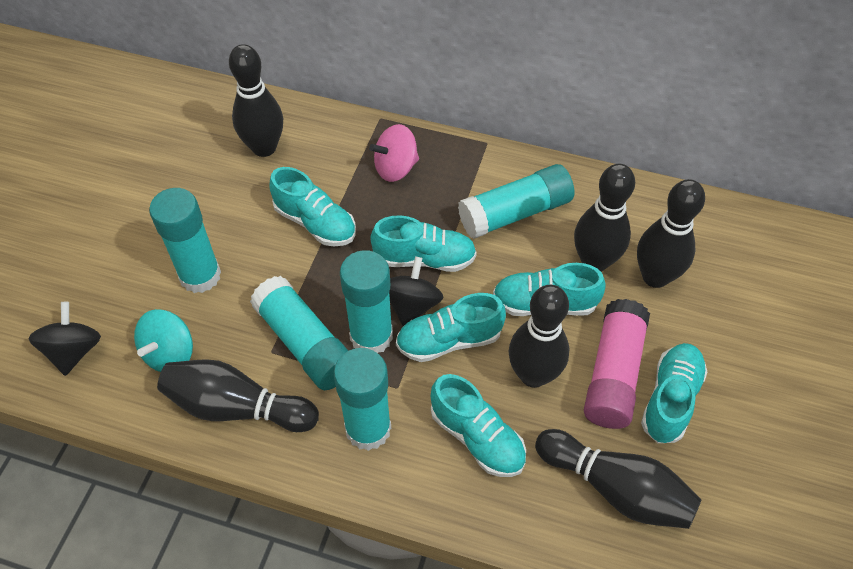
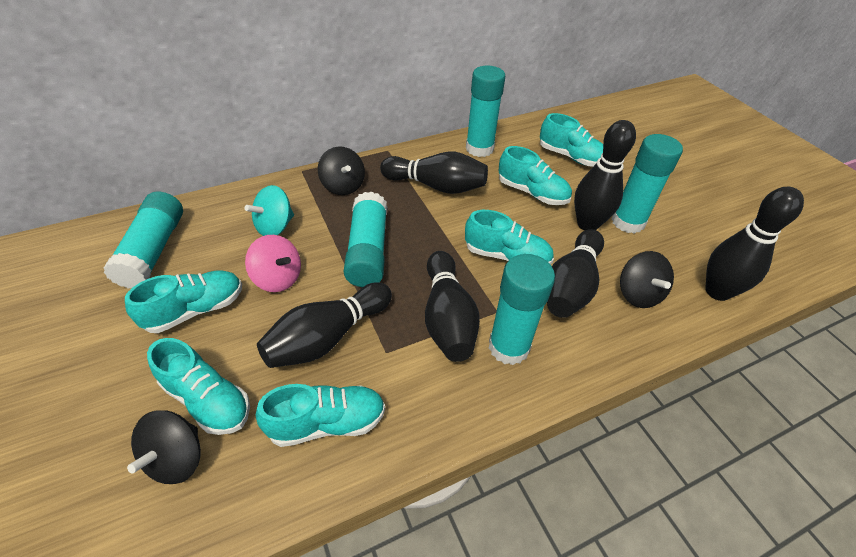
black spinning top: 2 -> 3
pink glue stick: 1 -> 0

